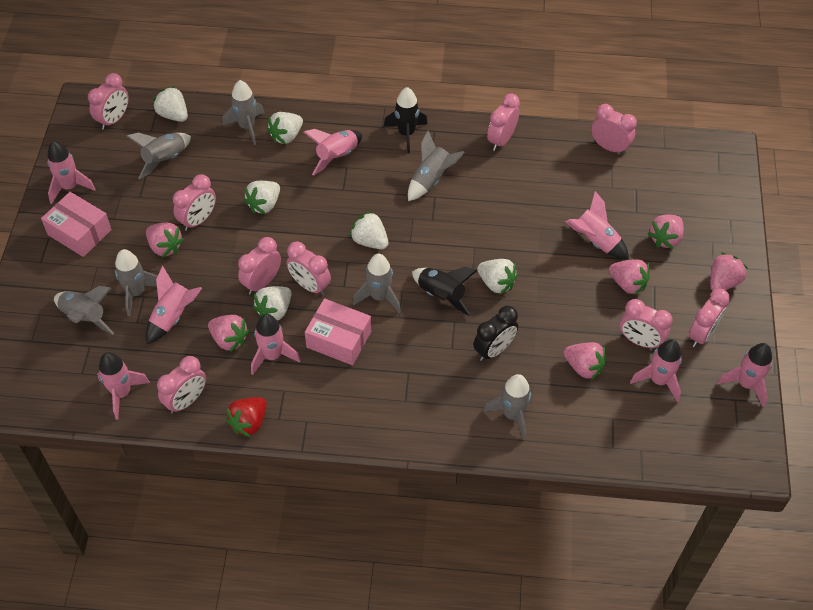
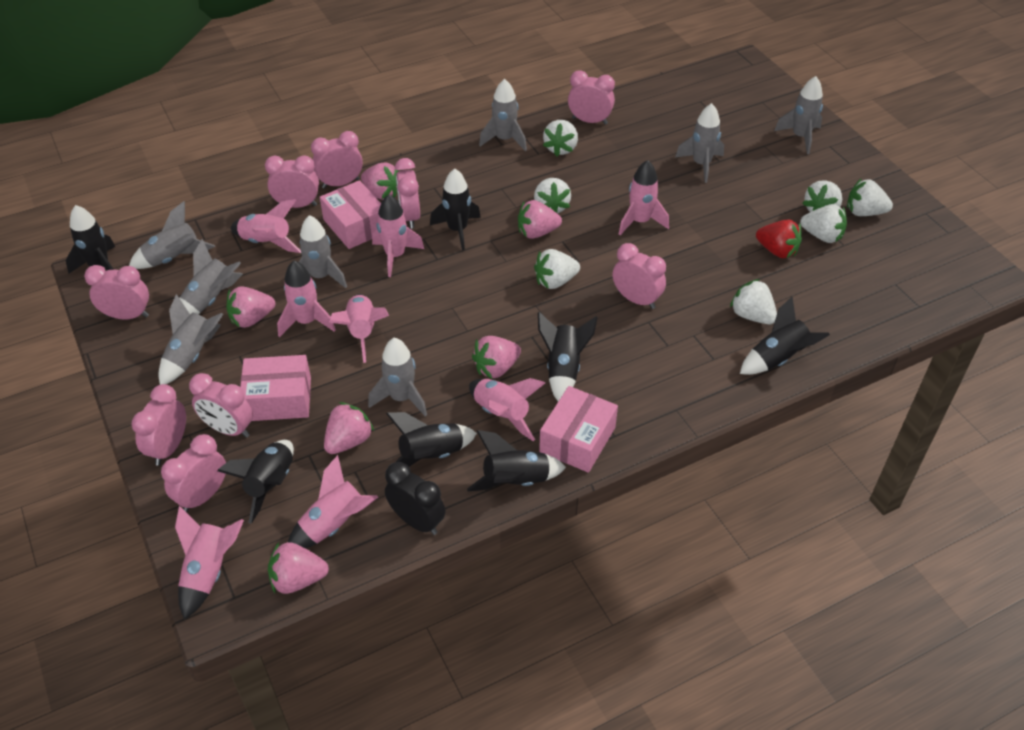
black rocket: 2 -> 7
grey rocket: 7 -> 8
pink box: 2 -> 3
white strawberry: 6 -> 7

